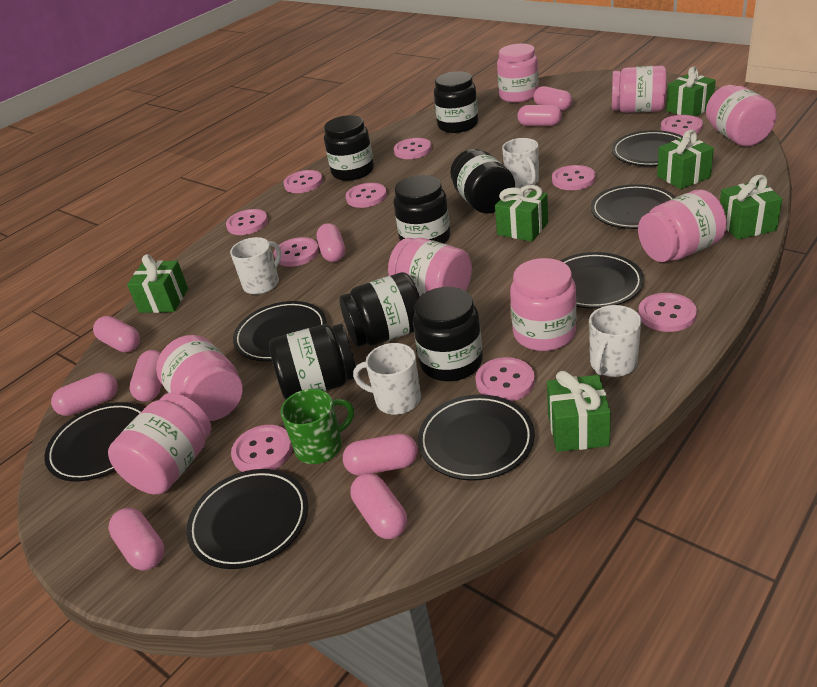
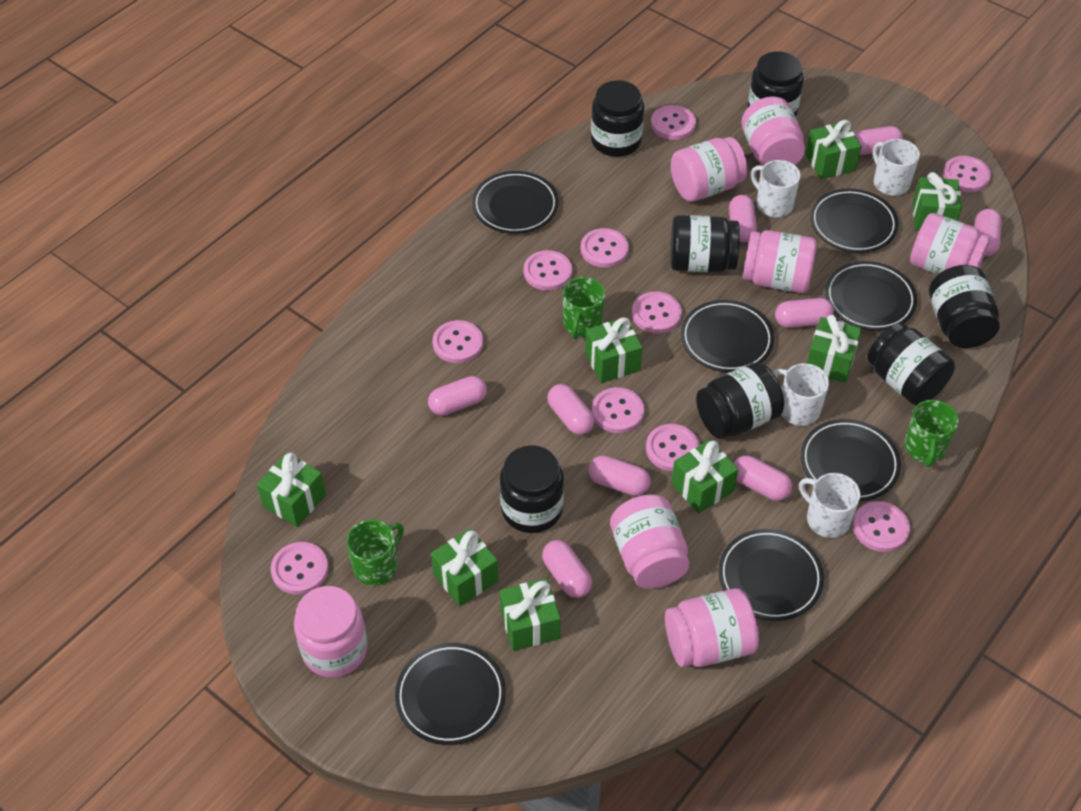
green gift: 6 -> 8
green mug: 1 -> 3
pink jar: 8 -> 7

